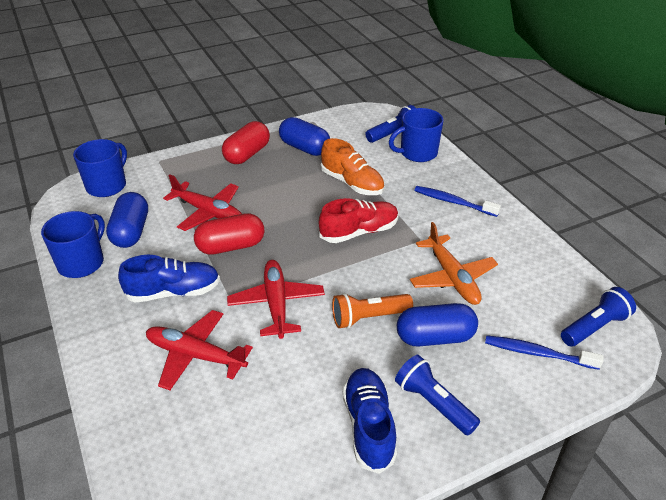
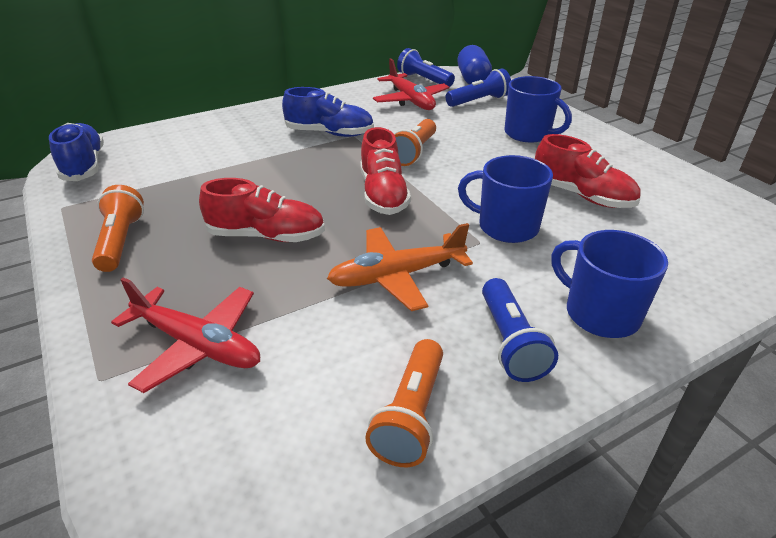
blue capsule: 3 -> 1
blue toothbrush: 2 -> 0
orange flashlight: 1 -> 3
orange shoe: 1 -> 0
red capsule: 2 -> 0
red plane: 3 -> 2
red shoe: 1 -> 3

